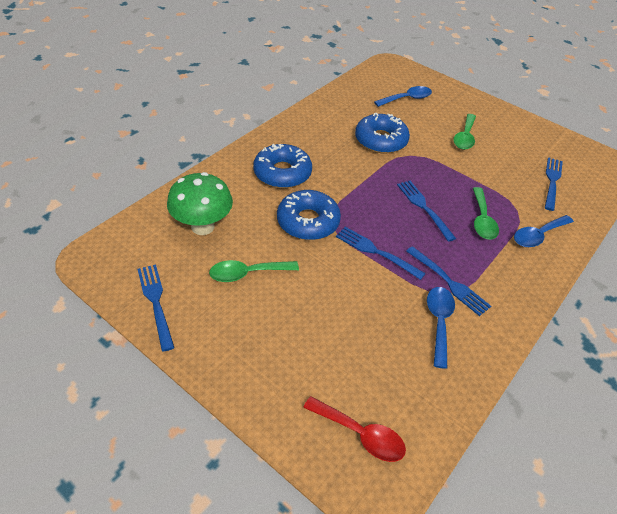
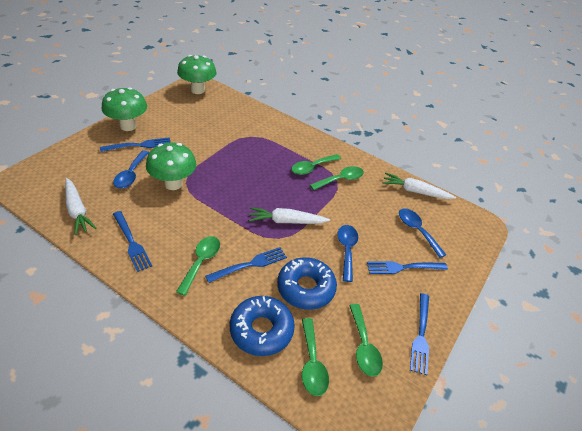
blue donut: 3 -> 2
green mushroom: 1 -> 3
green spoon: 3 -> 5
red spoon: 1 -> 0
white carrot: 0 -> 3

